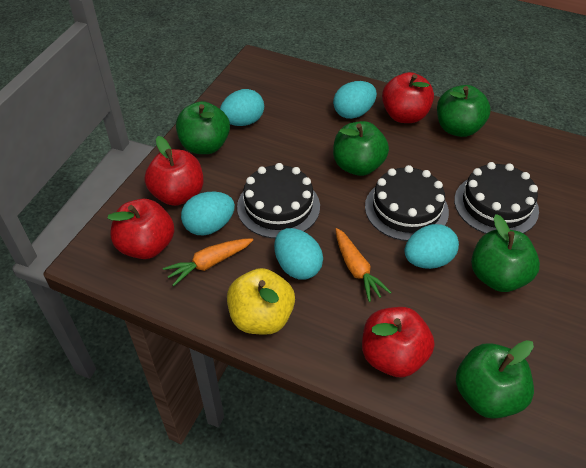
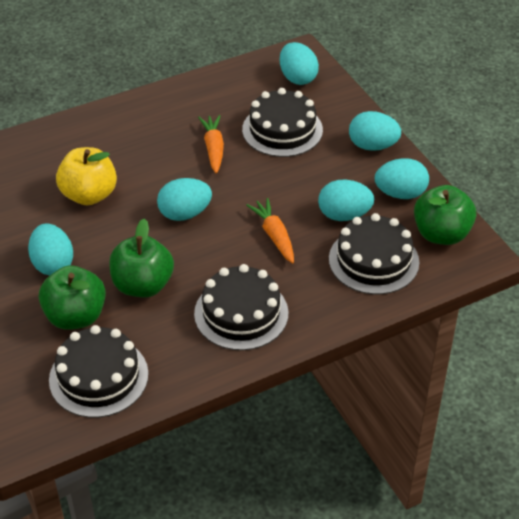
black cake: 3 -> 4
green apple: 5 -> 3
red apple: 4 -> 0
turquoise egg: 5 -> 6

